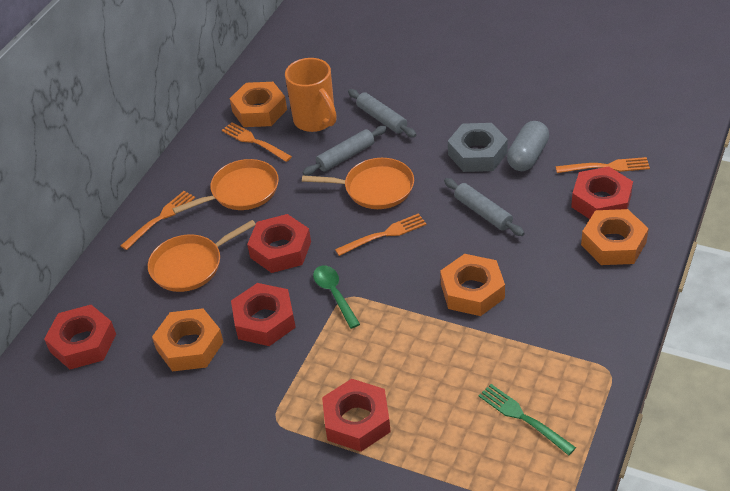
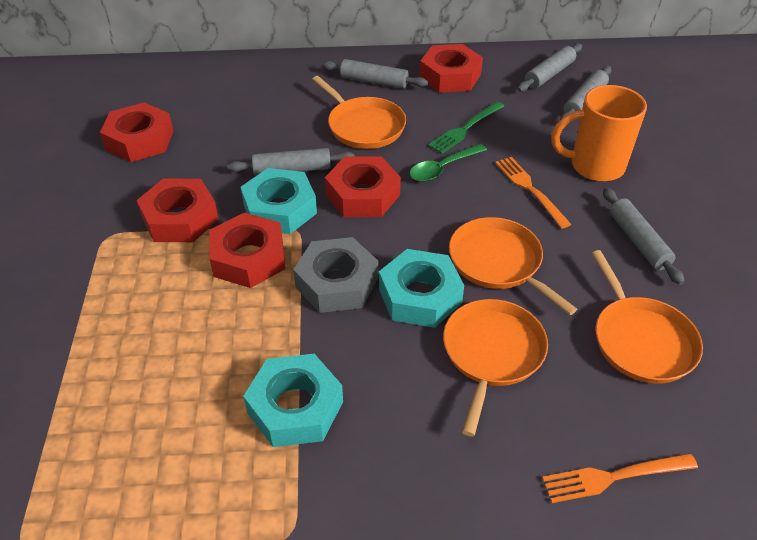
grey capsule: 1 -> 0
grey rolling pin: 3 -> 5
orange fork: 4 -> 2
orange nut: 4 -> 0
orange pan: 3 -> 4
turquoise nut: 0 -> 3

